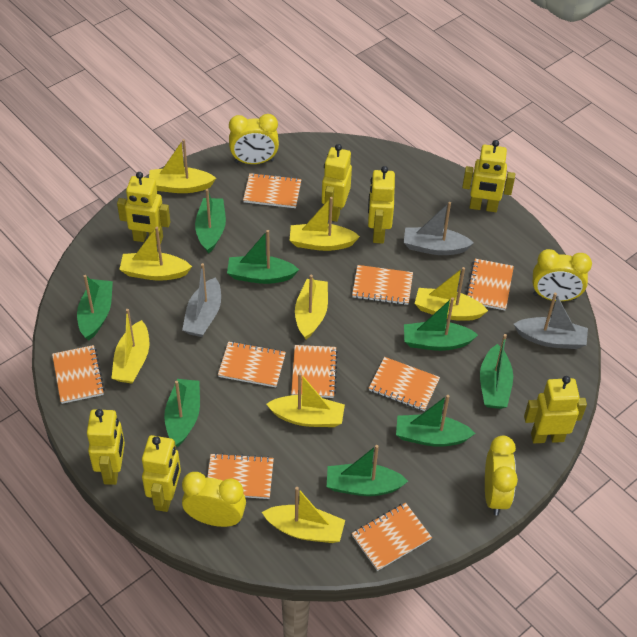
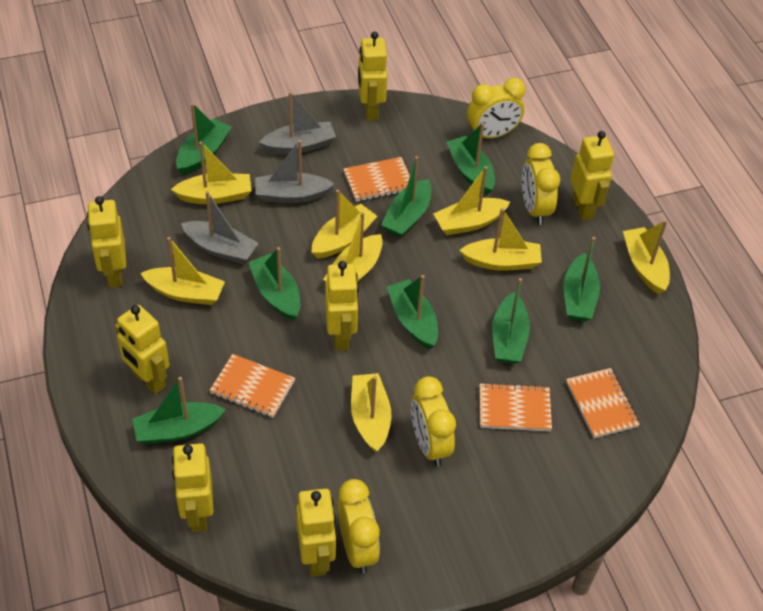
orange notebook: 9 -> 4

